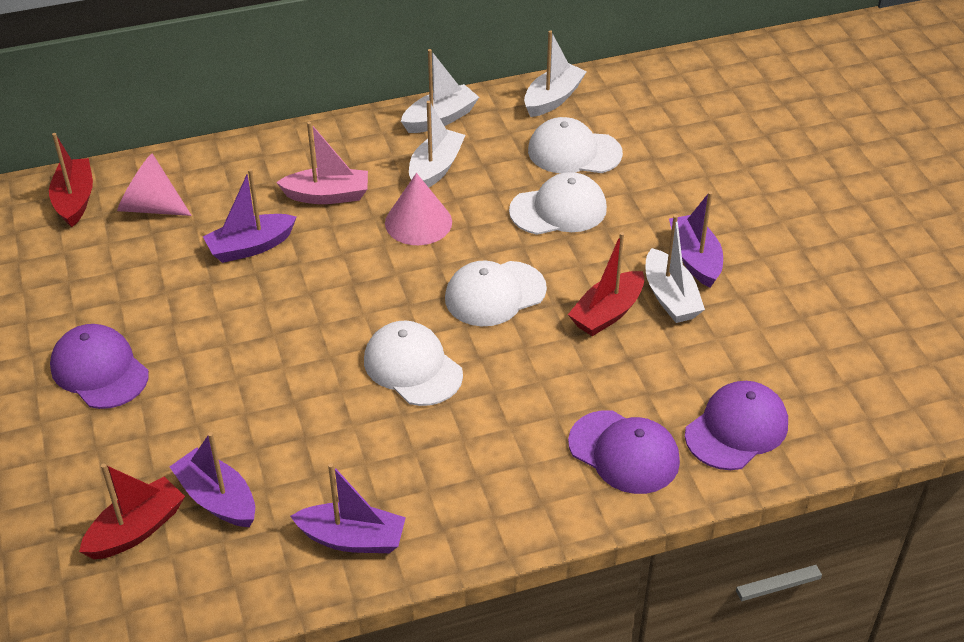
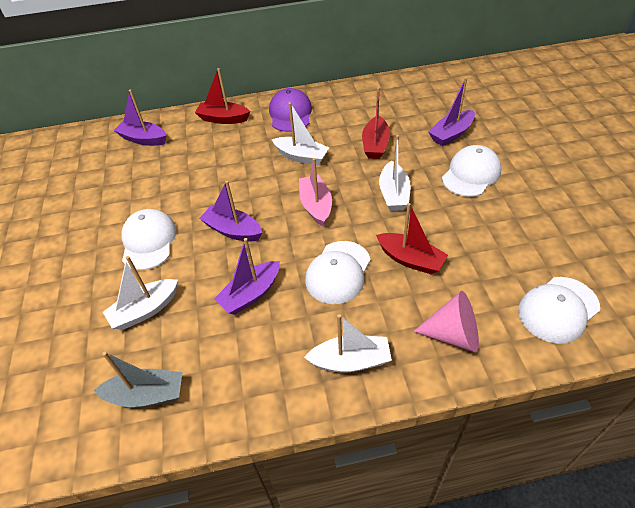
grey boat: 0 -> 1
pink cone: 2 -> 1
purple cap: 3 -> 1

